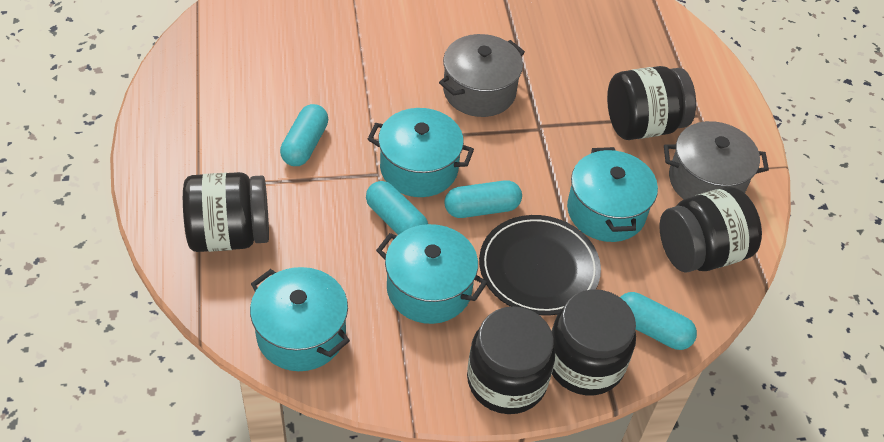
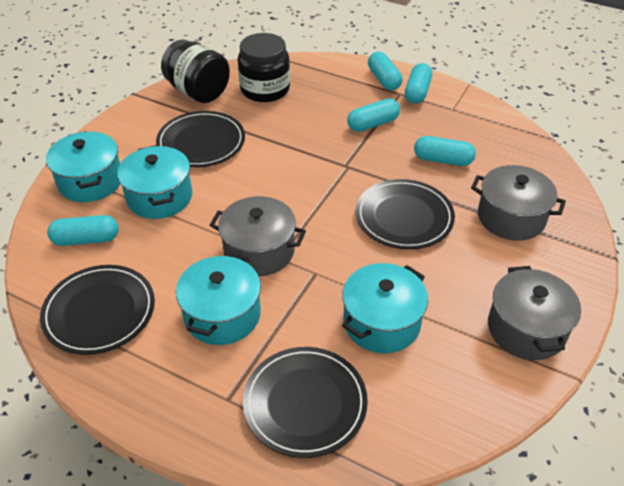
black jar: 5 -> 2
black plate: 1 -> 4
grey pot: 2 -> 3
turquoise capsule: 4 -> 5

